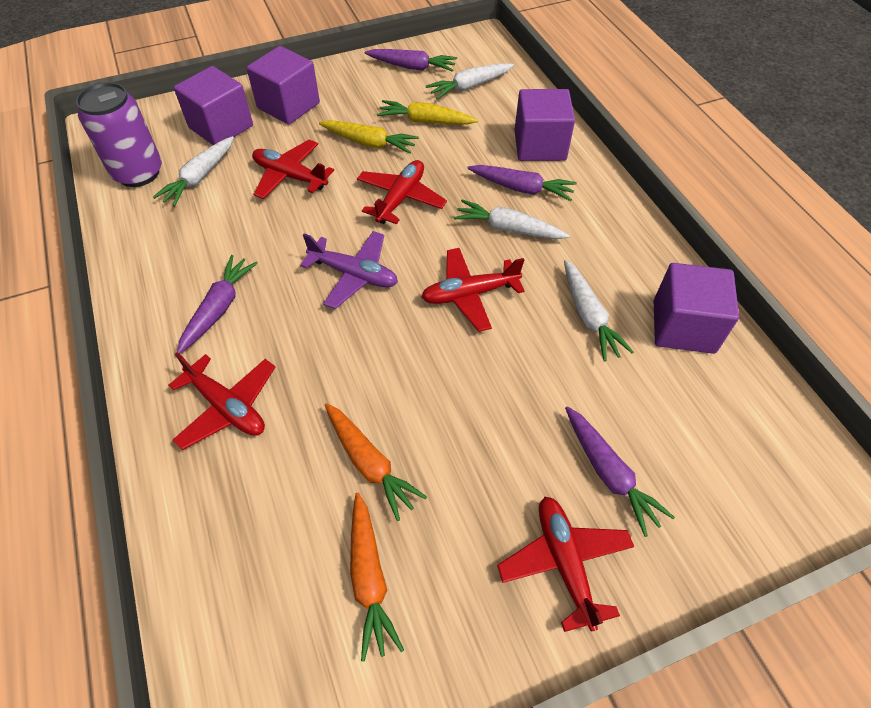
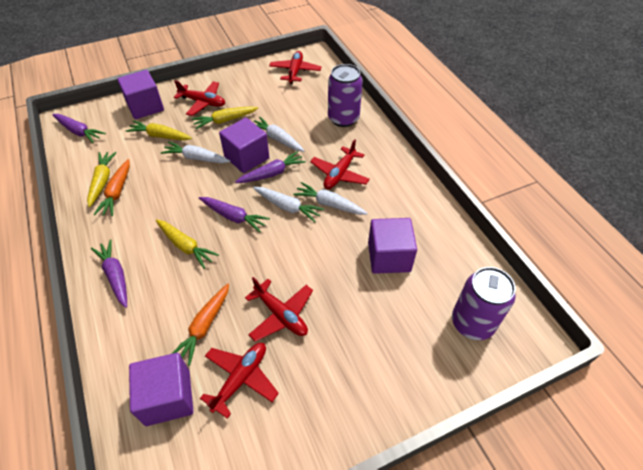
purple can: 1 -> 2
purple plane: 1 -> 0
yellow carrot: 2 -> 4

